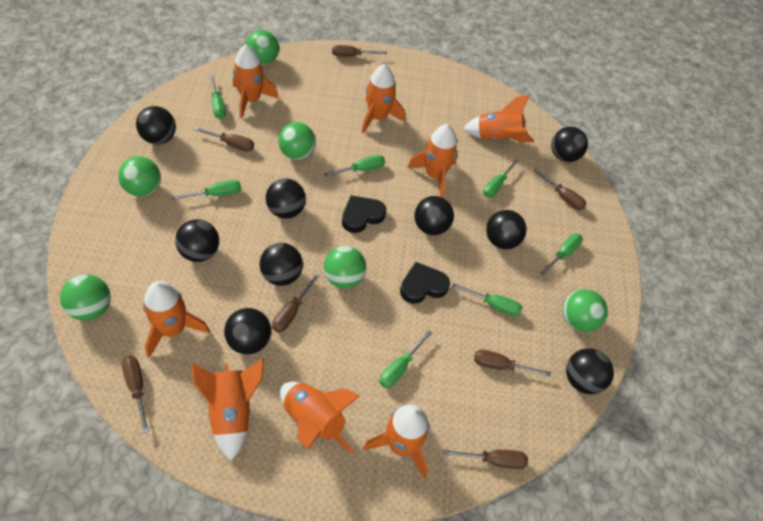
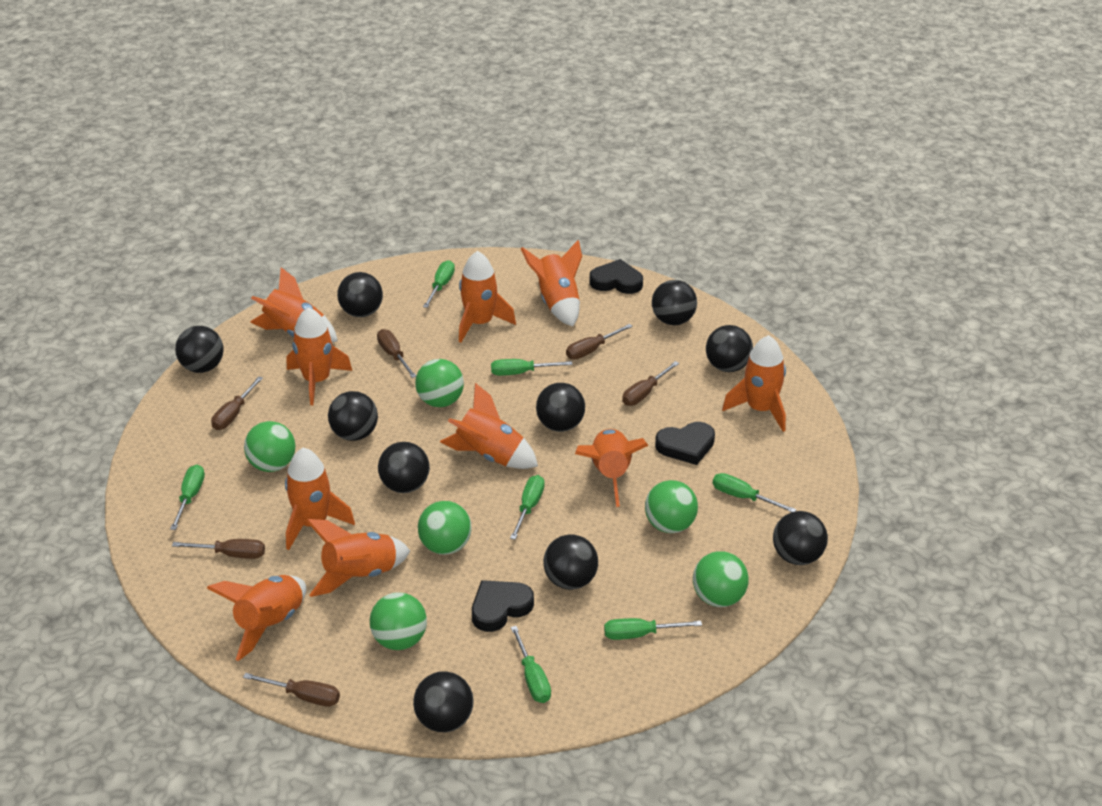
black ball: 9 -> 10
black heart: 2 -> 3
brown screwdriver: 7 -> 6
orange rocket: 8 -> 10

